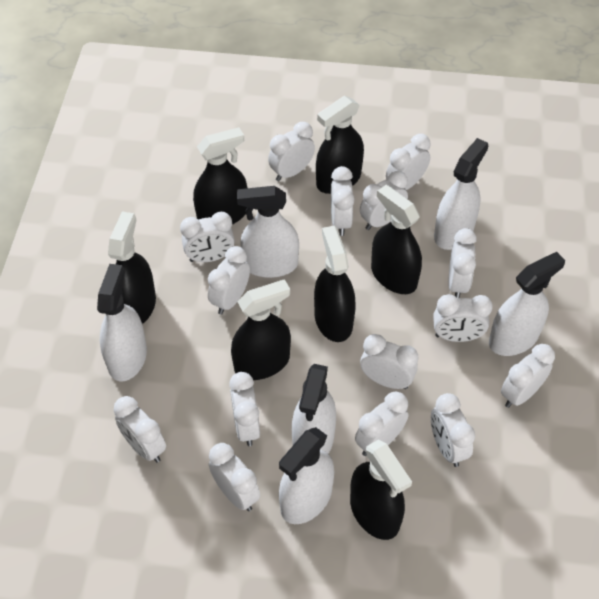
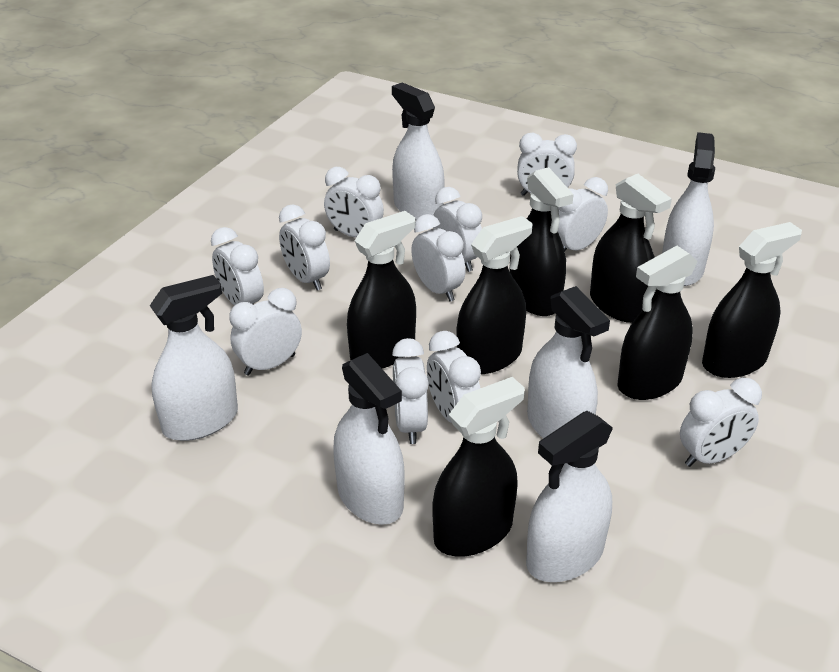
white clock: 15 -> 11

